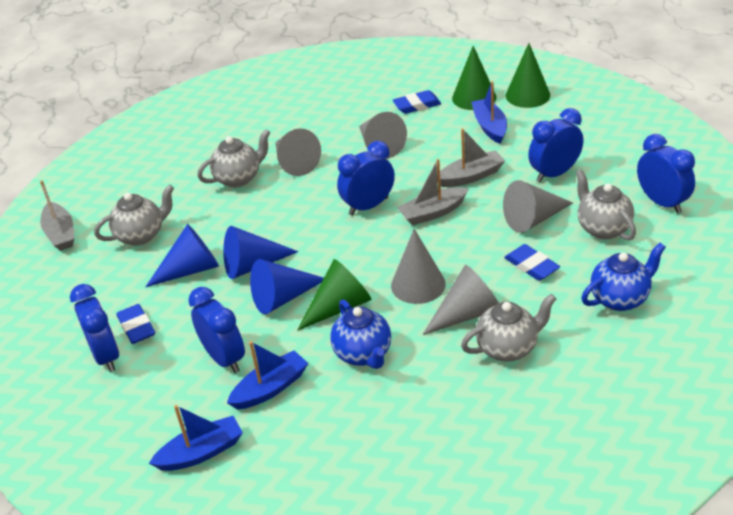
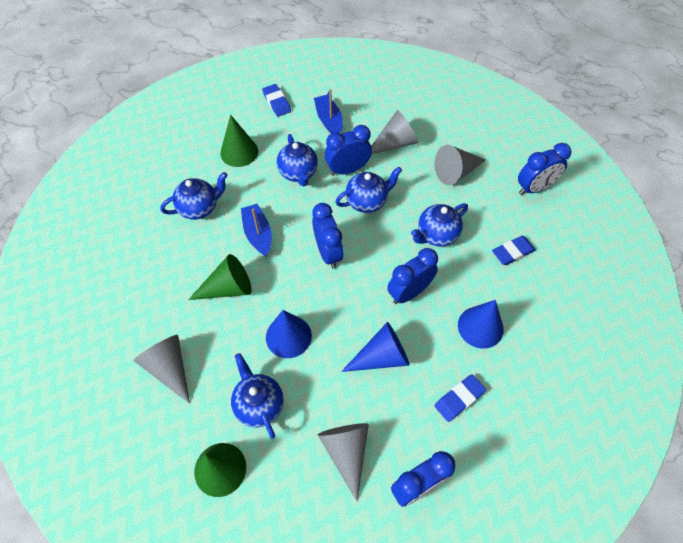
blue boat: 3 -> 2
blue teapot: 2 -> 5
grey boat: 3 -> 0
grey cone: 5 -> 4
grey teapot: 4 -> 0

